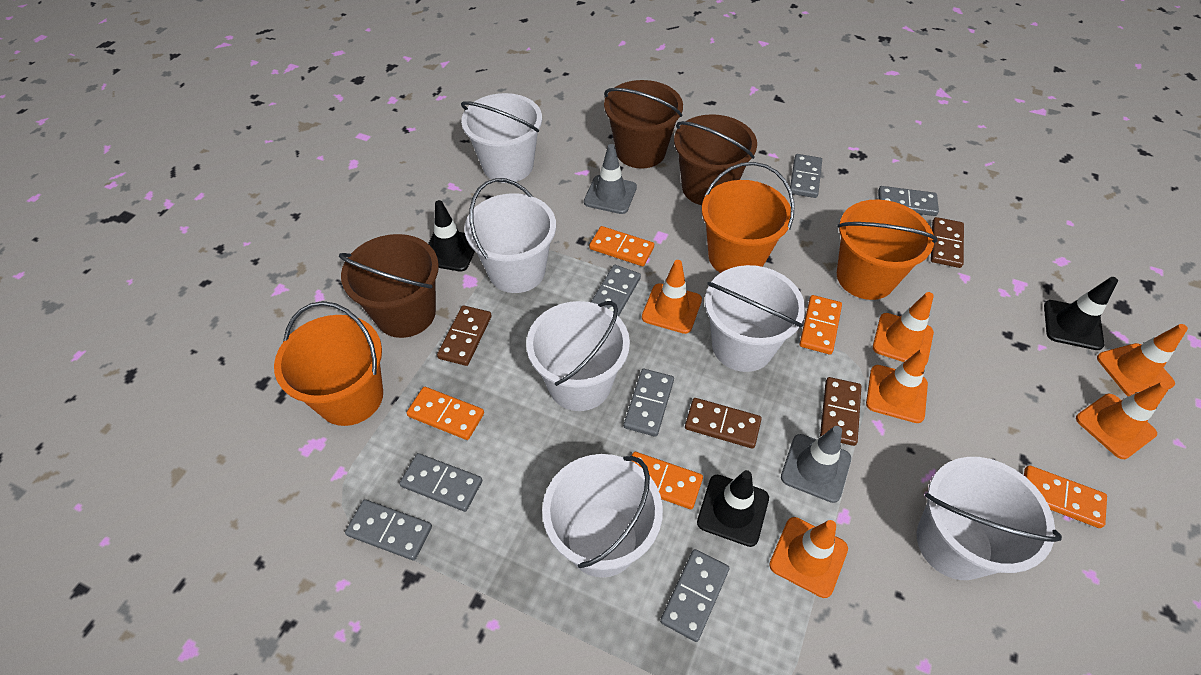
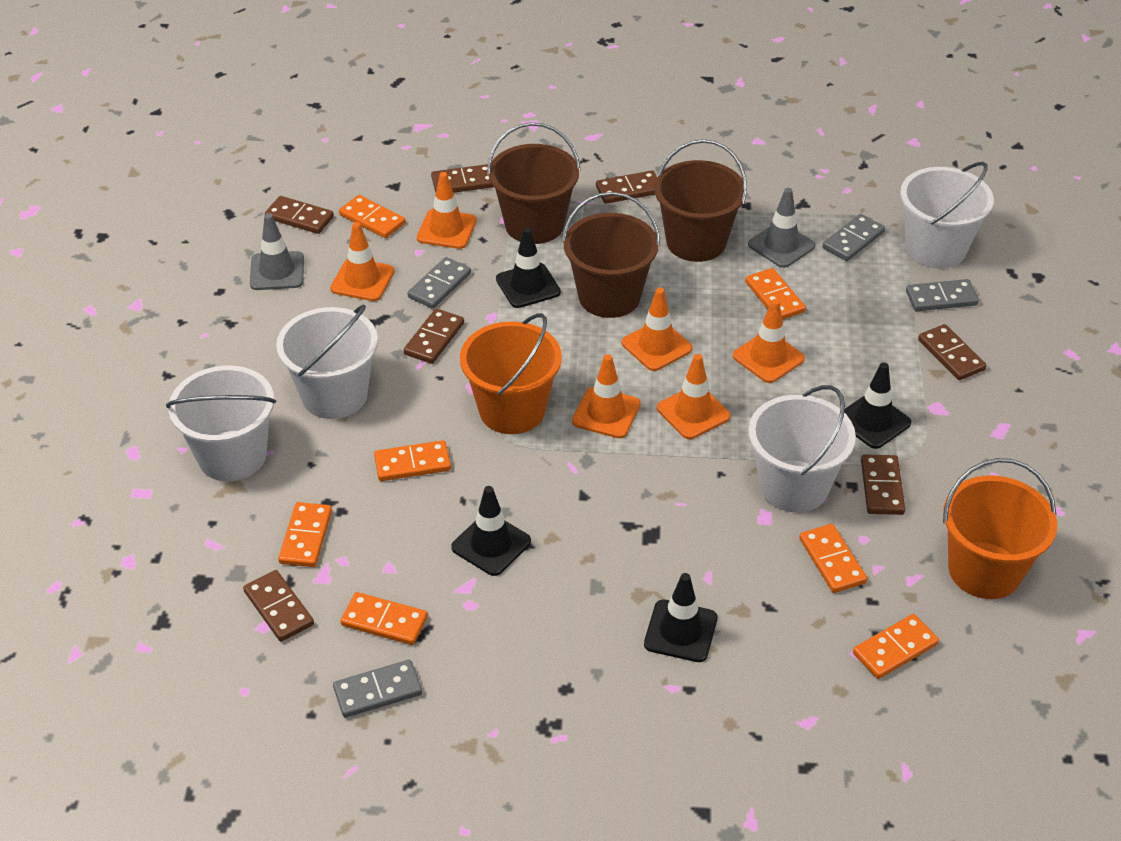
black traffic cone: 3 -> 4
brown domino: 4 -> 7
grey domino: 7 -> 4
orange bucket: 3 -> 2
orange domino: 5 -> 7
white bucket: 6 -> 4

